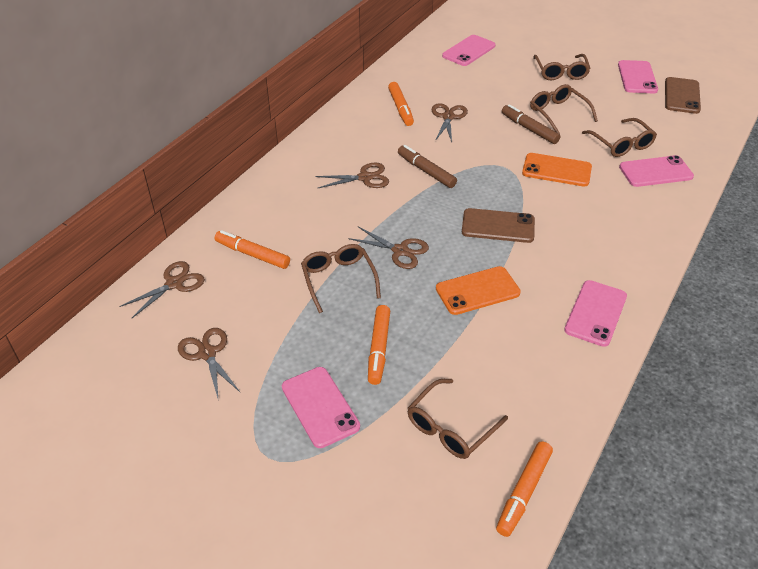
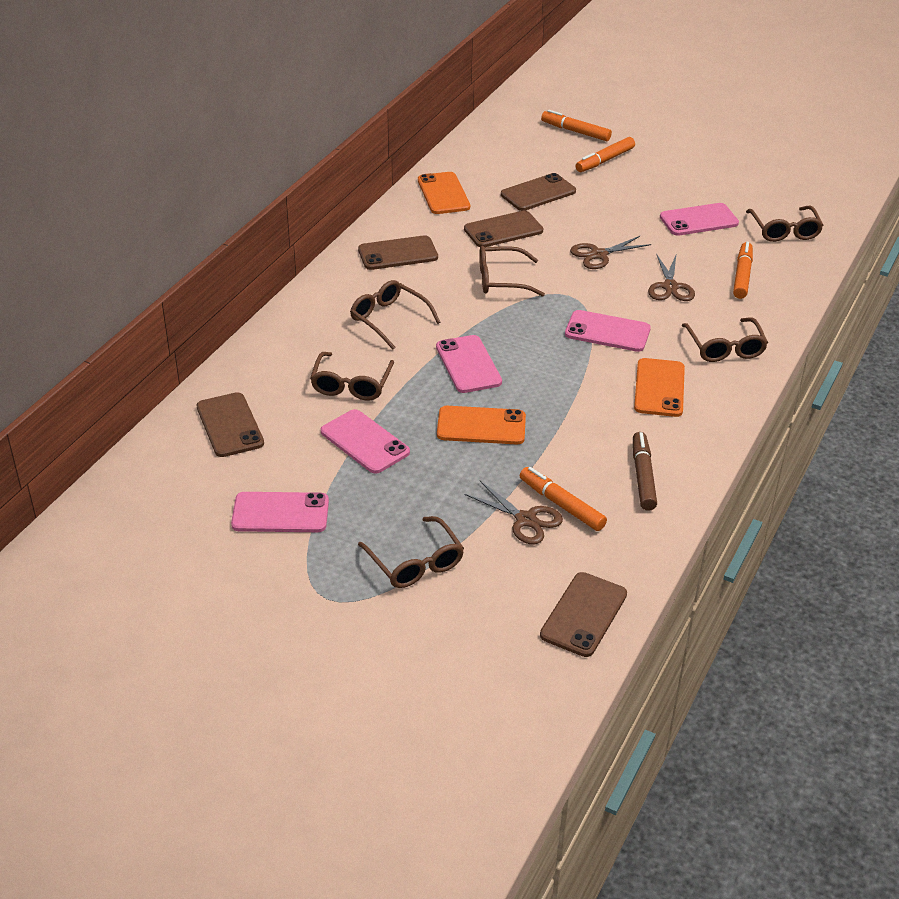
brown glasses: 5 -> 6
brown marker: 2 -> 1
brown phone: 2 -> 5
brown scissors: 5 -> 3
orange phone: 2 -> 3

